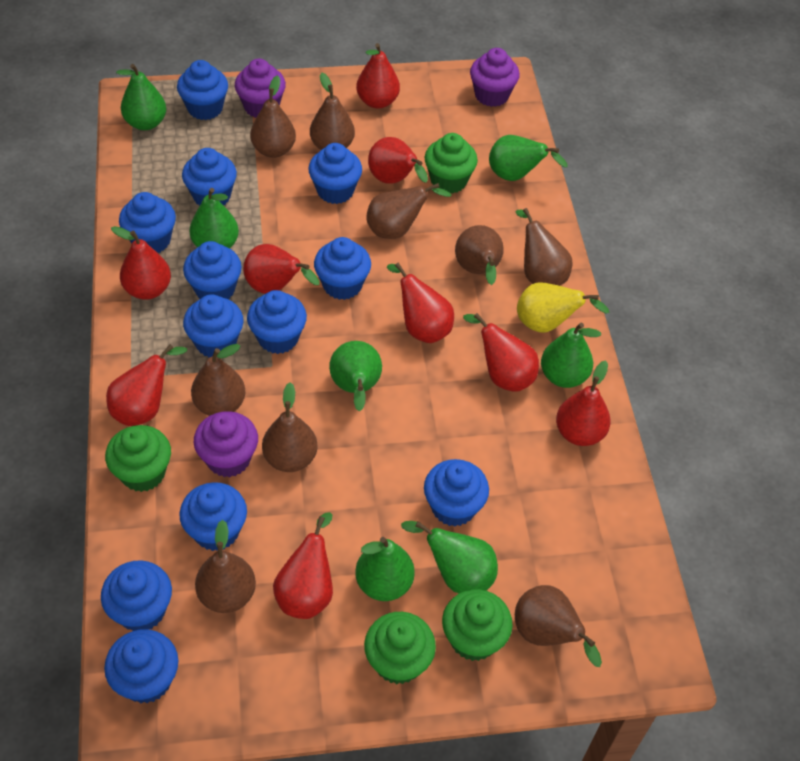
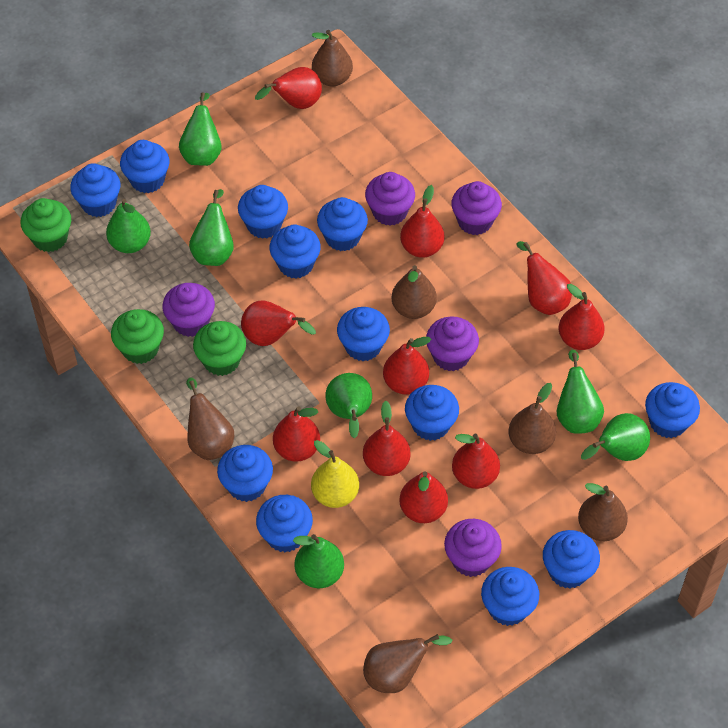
brown pear: 9 -> 6
green cupcake: 4 -> 3
purple cupcake: 3 -> 5
red pear: 9 -> 10

